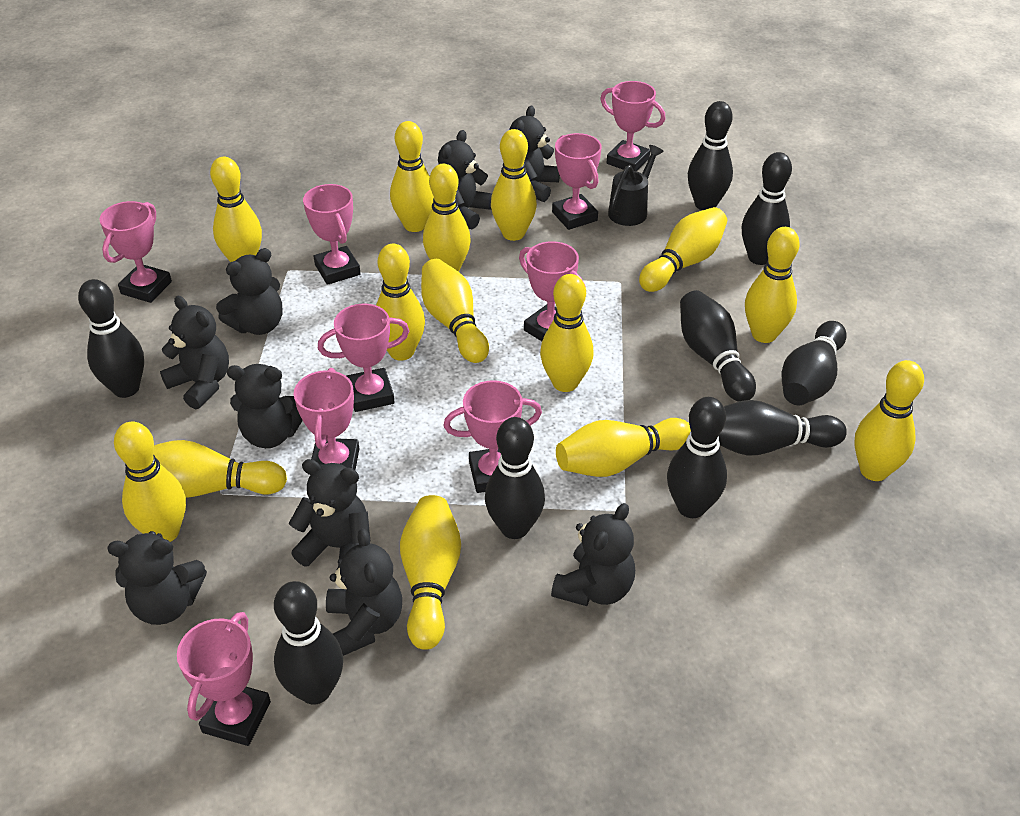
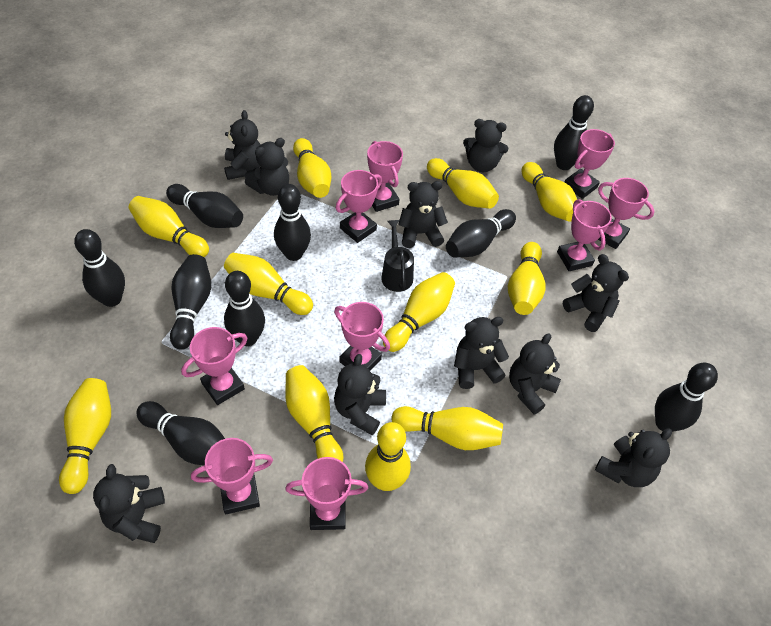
black teddy bear: 9 -> 10
yellow bowling pin: 14 -> 11

